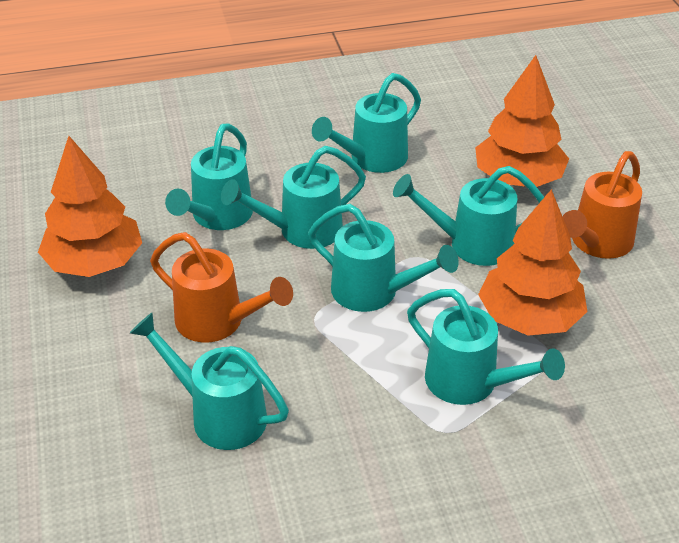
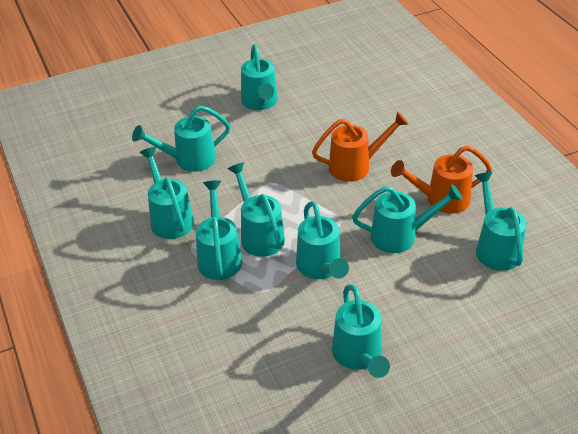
orange tree: 3 -> 0
turquoise watering can: 7 -> 9

